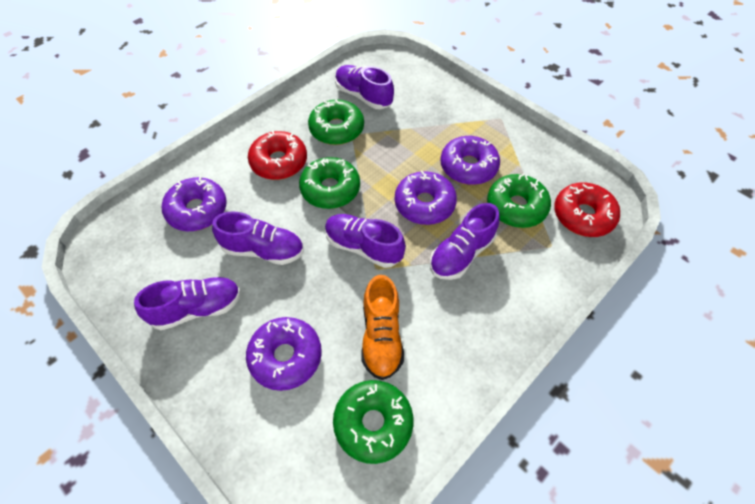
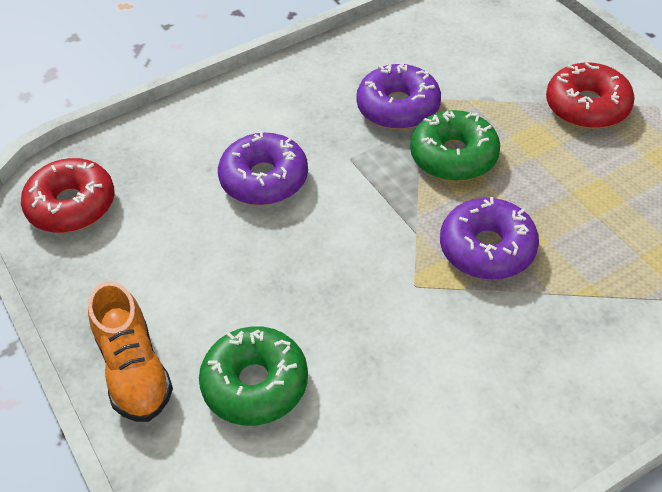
green donut: 4 -> 2
purple donut: 4 -> 3
purple shoe: 5 -> 0

